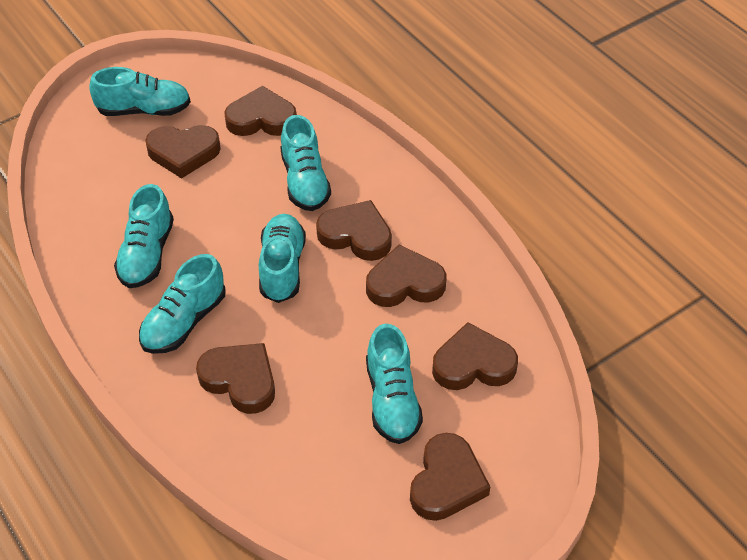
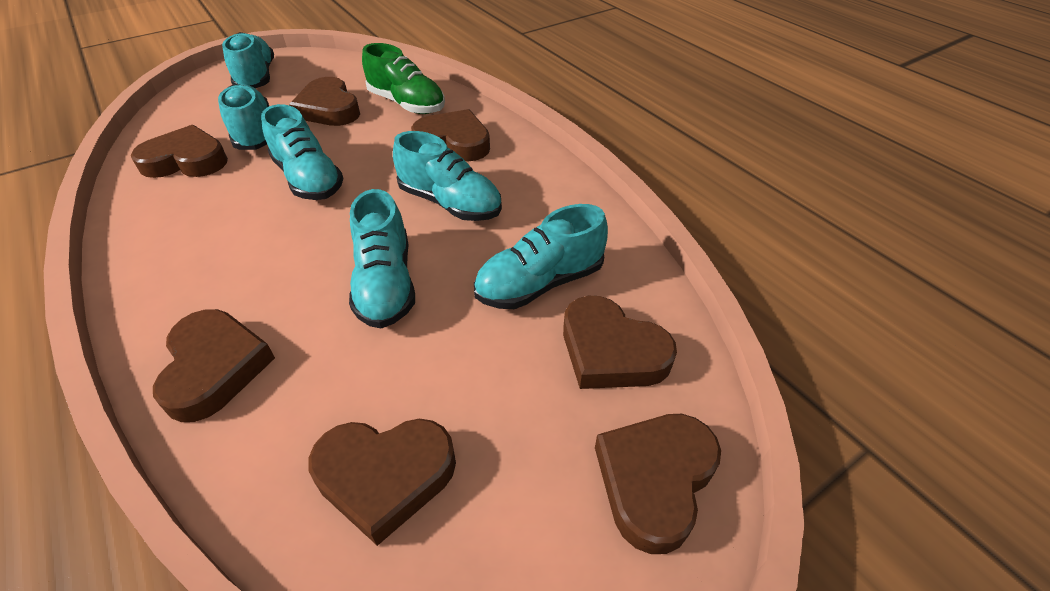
green shoe: 0 -> 1

